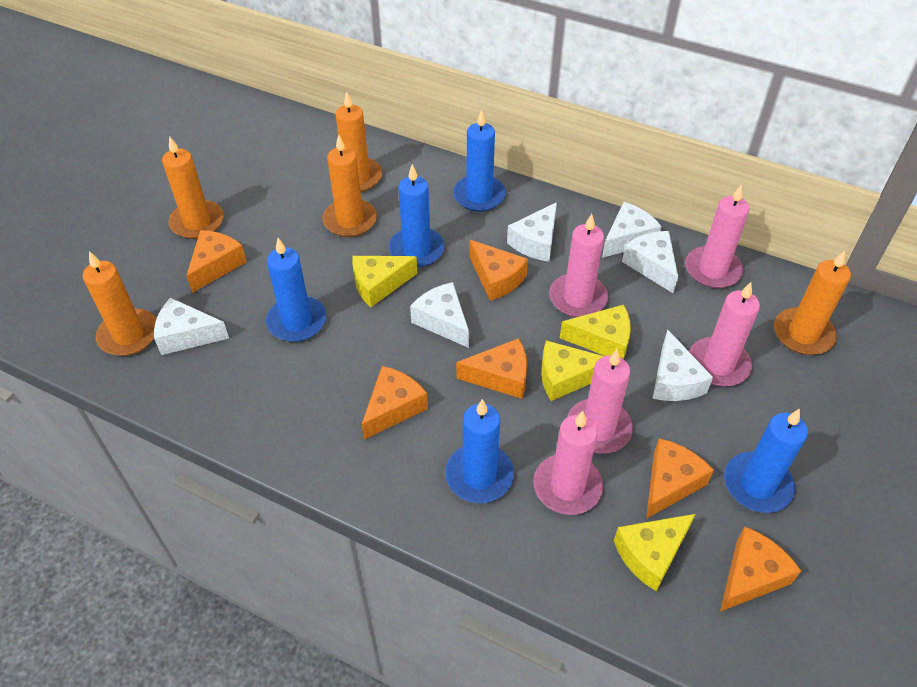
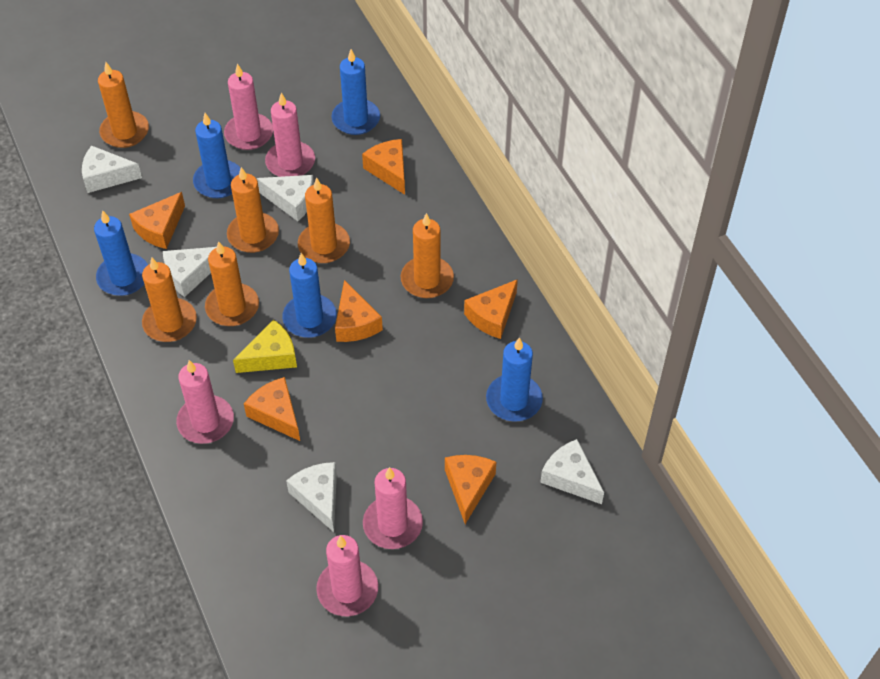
orange candle: 5 -> 6
white cheese: 6 -> 5
yellow cheese: 4 -> 1

